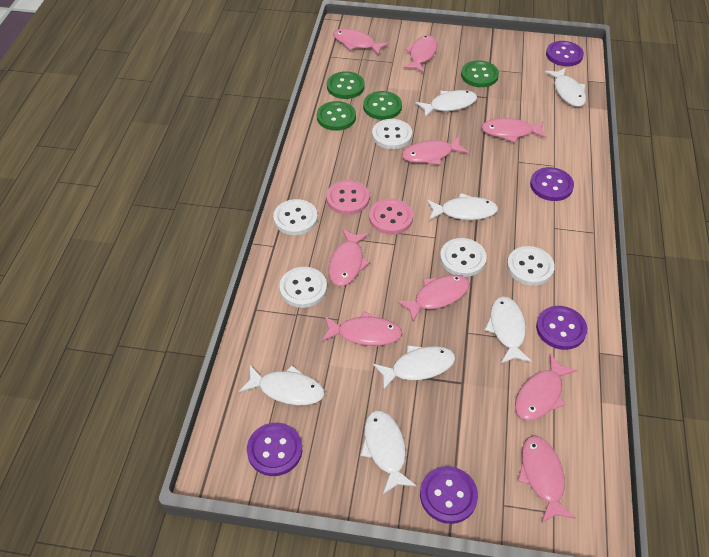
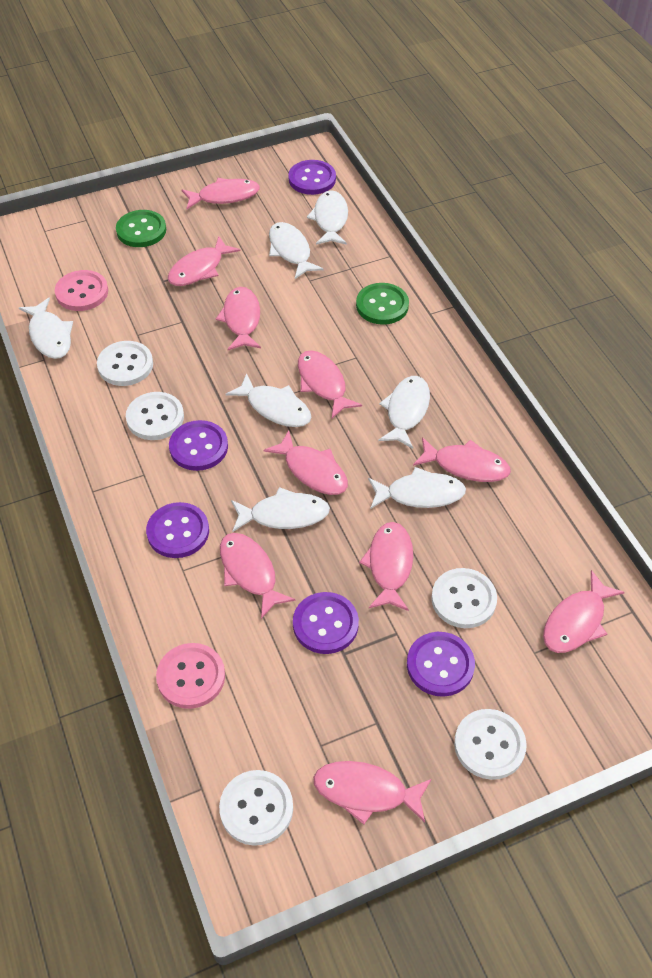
green button: 4 -> 2
pink fish: 9 -> 10

